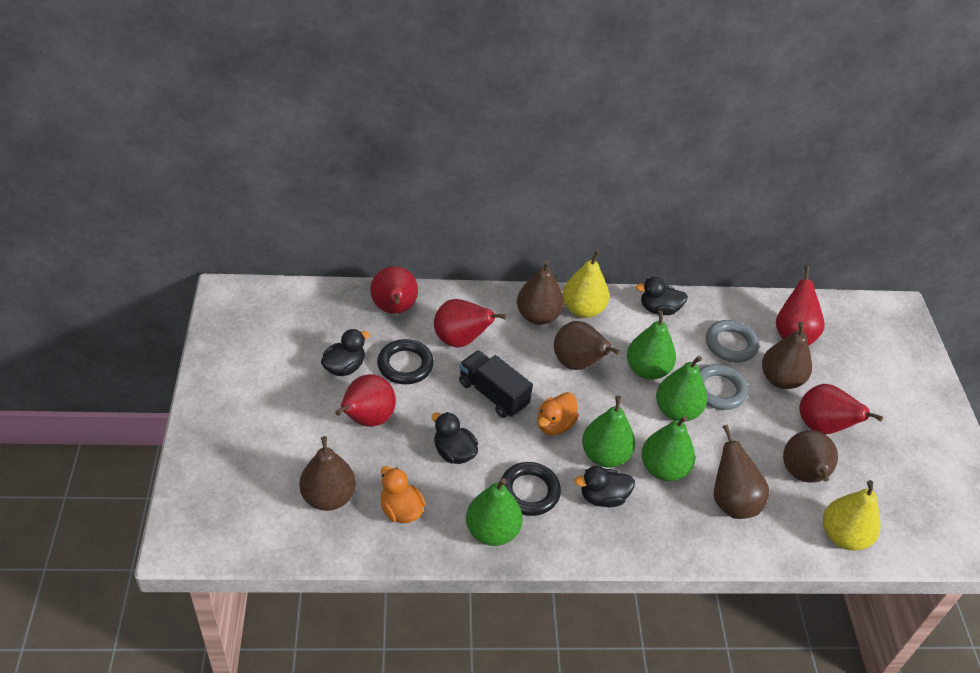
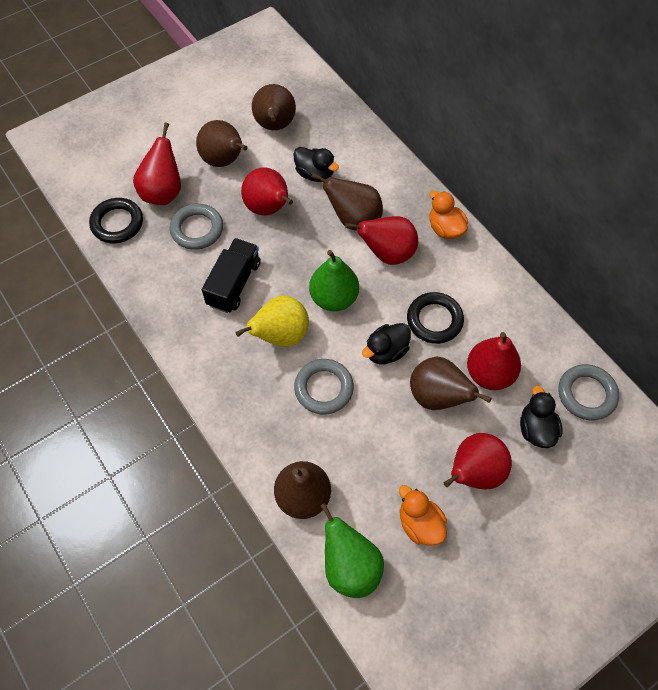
black duck: 4 -> 3
brown pear: 6 -> 5
green pear: 5 -> 2
grey ring: 2 -> 3
yellow pear: 2 -> 1

